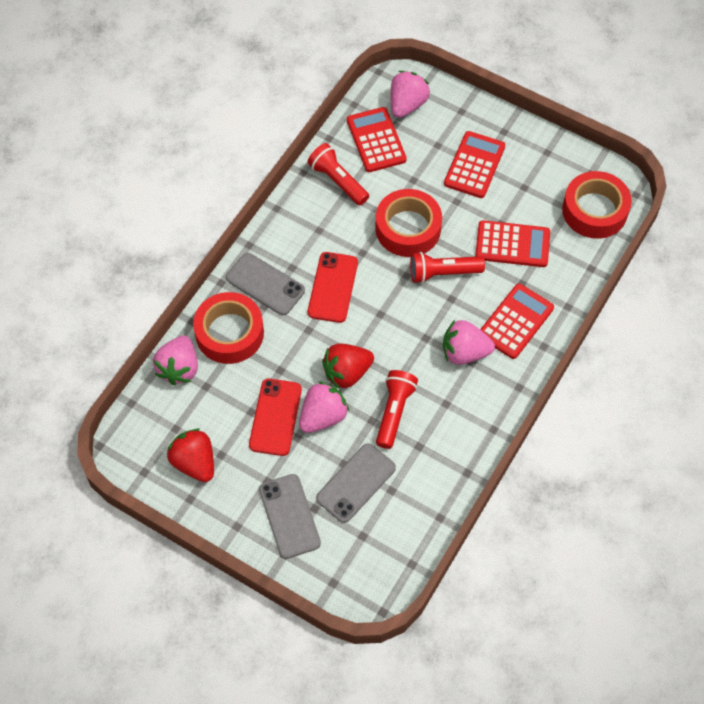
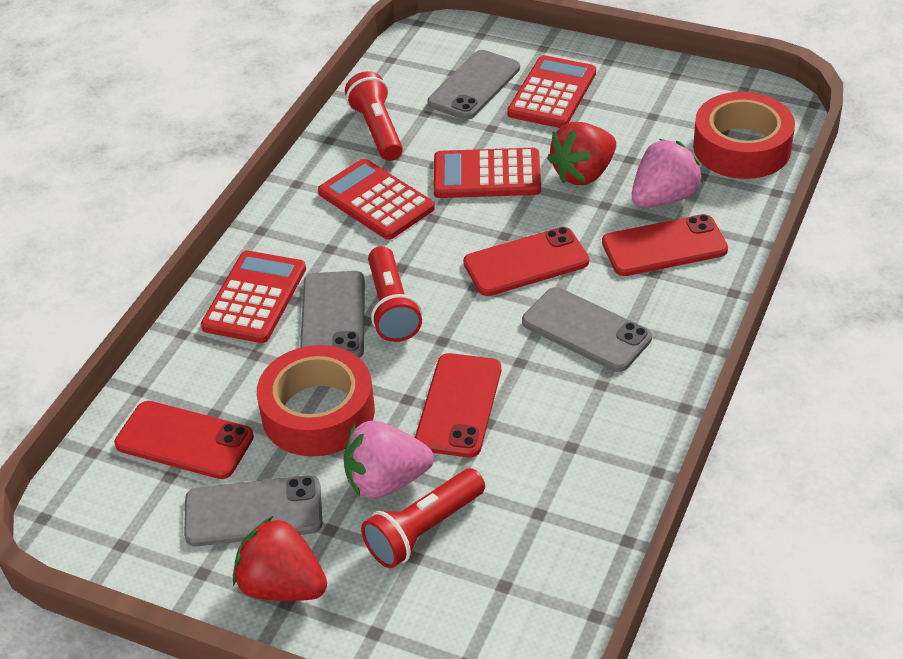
grey phone: 3 -> 4
pink strawberry: 4 -> 2
red phone: 2 -> 4
red tape: 3 -> 2

